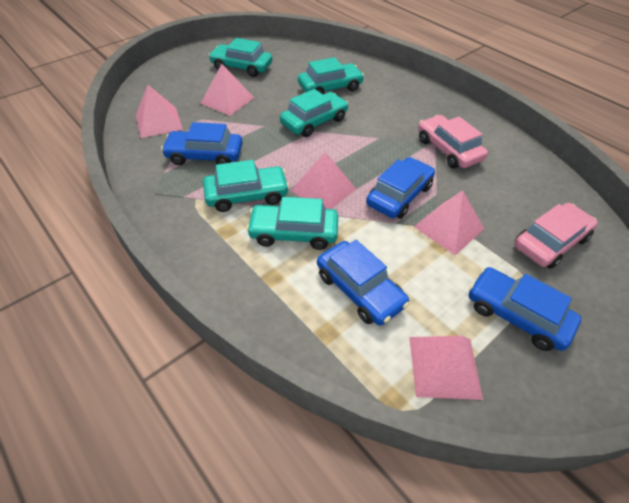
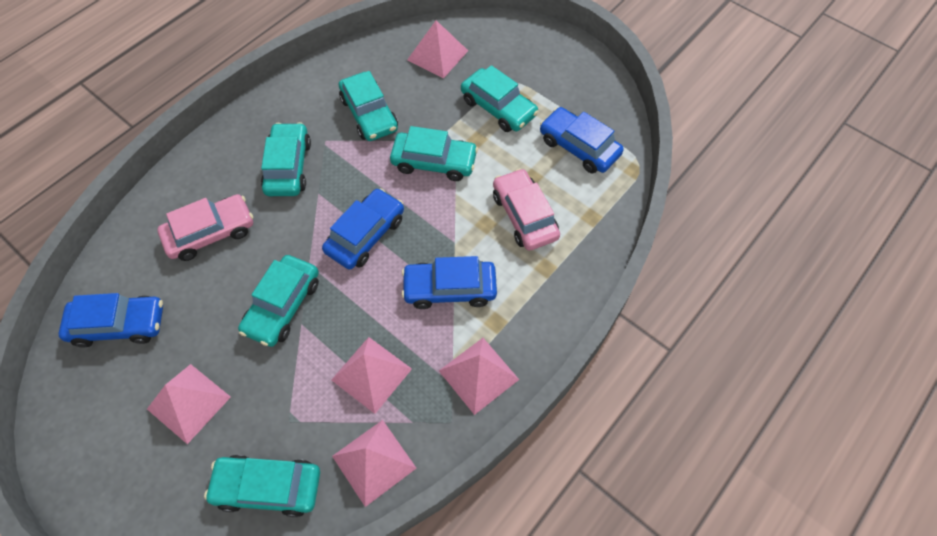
turquoise car: 5 -> 6

